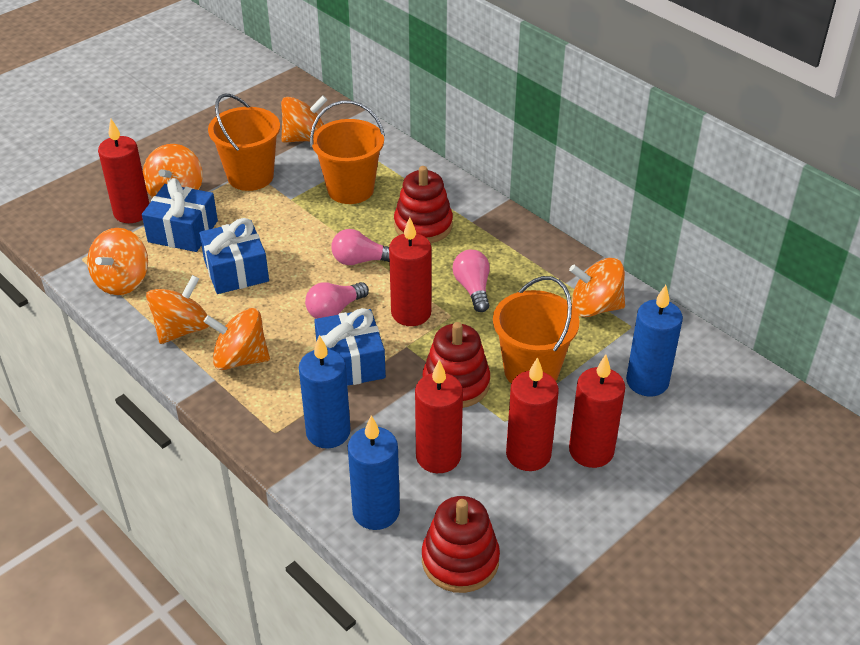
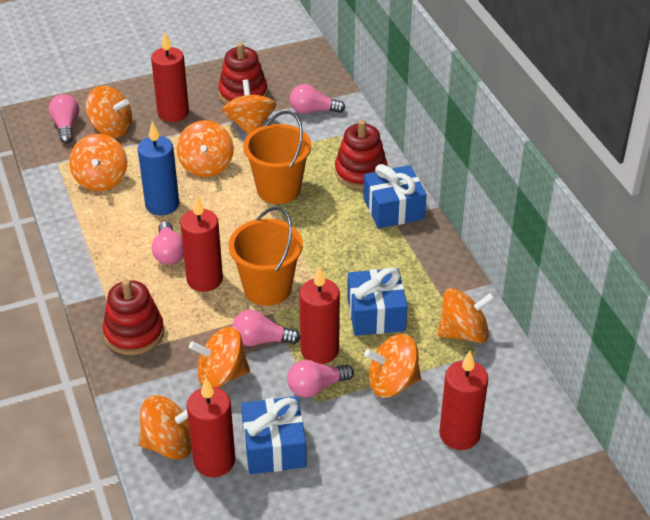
blue candle: 3 -> 1
orange bucket: 3 -> 2
orange spinning top: 6 -> 8
pink light bulb: 3 -> 5

